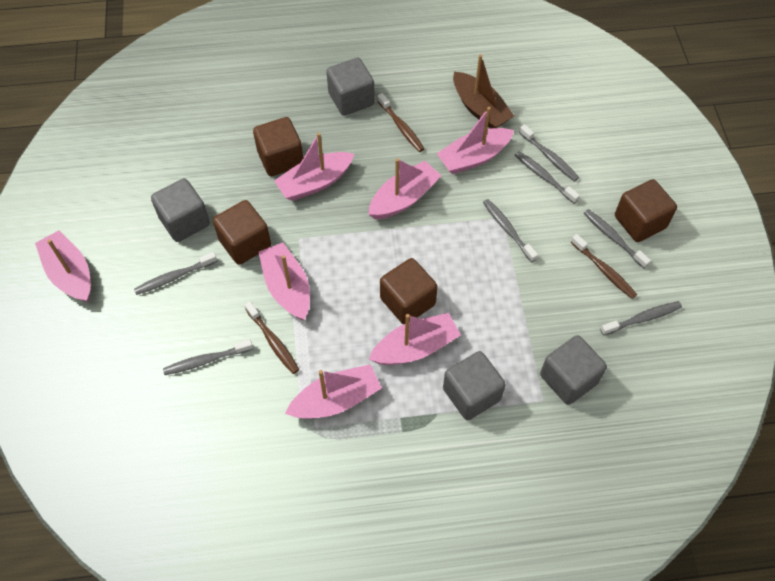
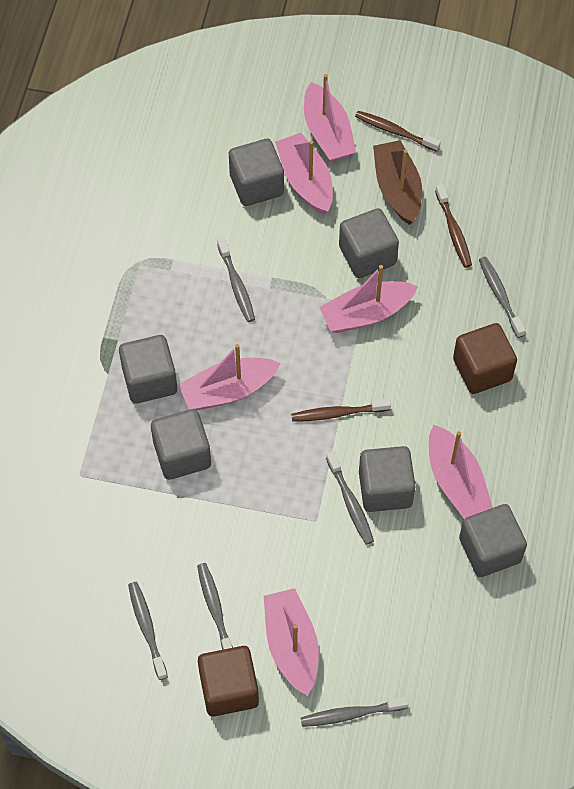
brown cube: 4 -> 2
grey cube: 4 -> 6
grey toothbrush: 7 -> 6
pink boat: 7 -> 6

